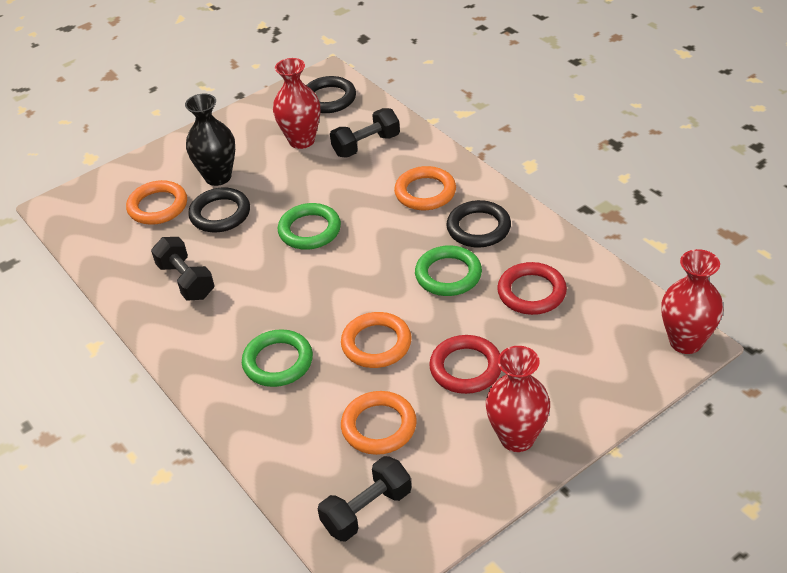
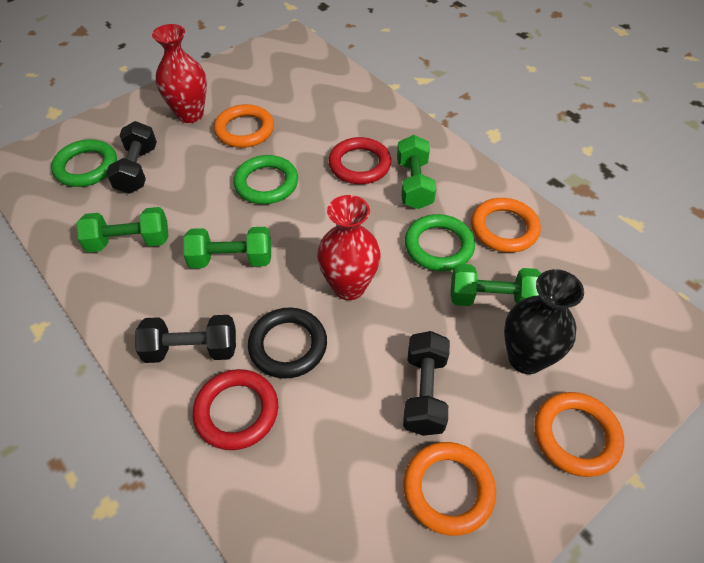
black ring: 3 -> 1
green dumbbell: 0 -> 4
red vase: 3 -> 2

